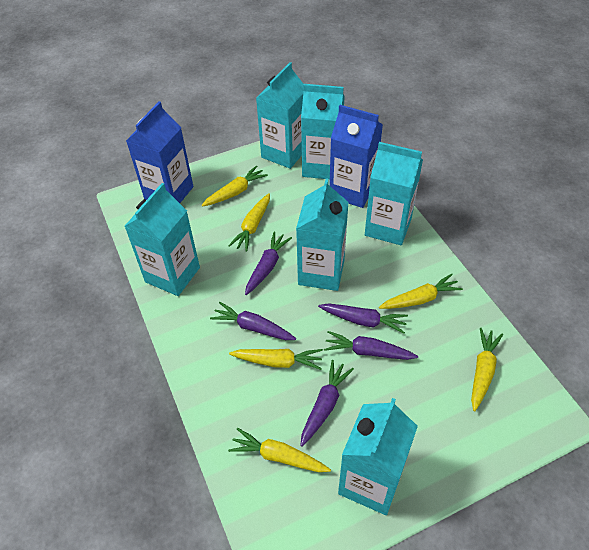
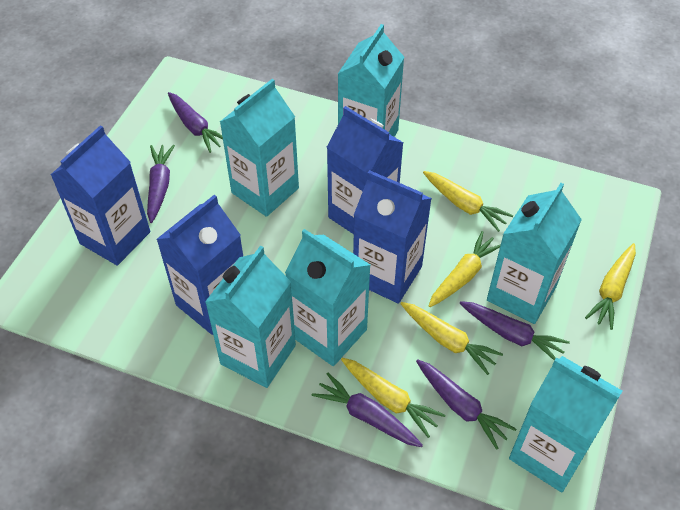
blue carton: 2 -> 4
yellow carrot: 6 -> 5

